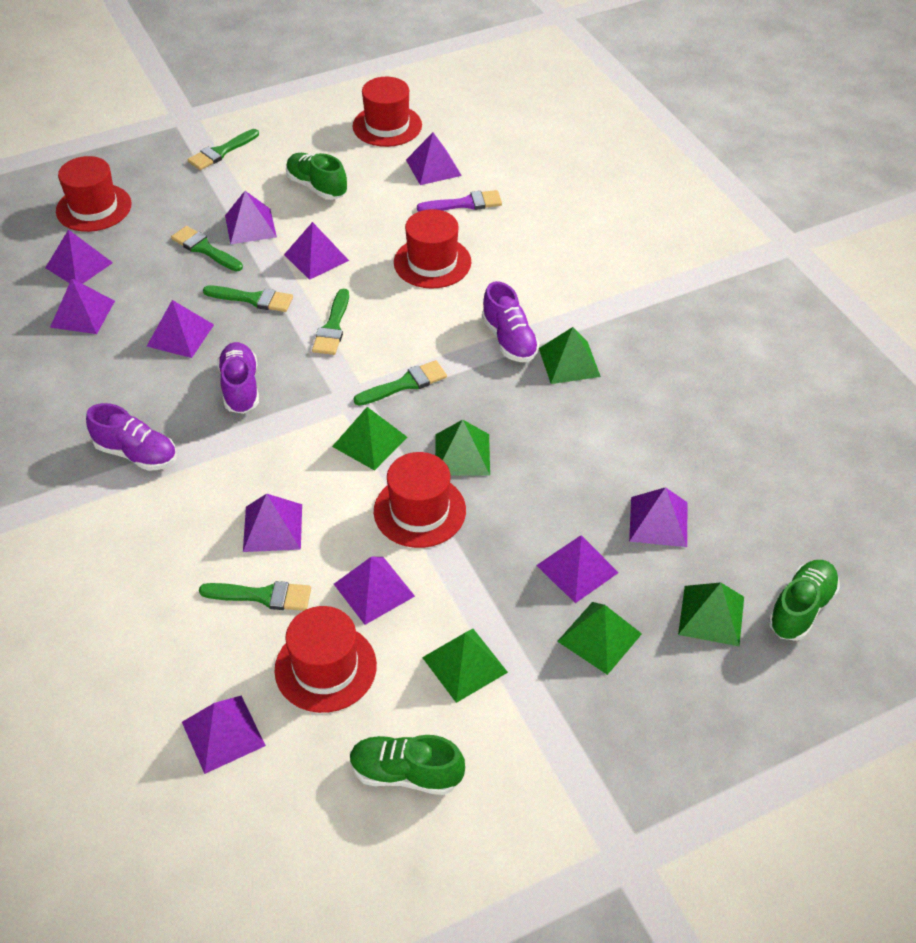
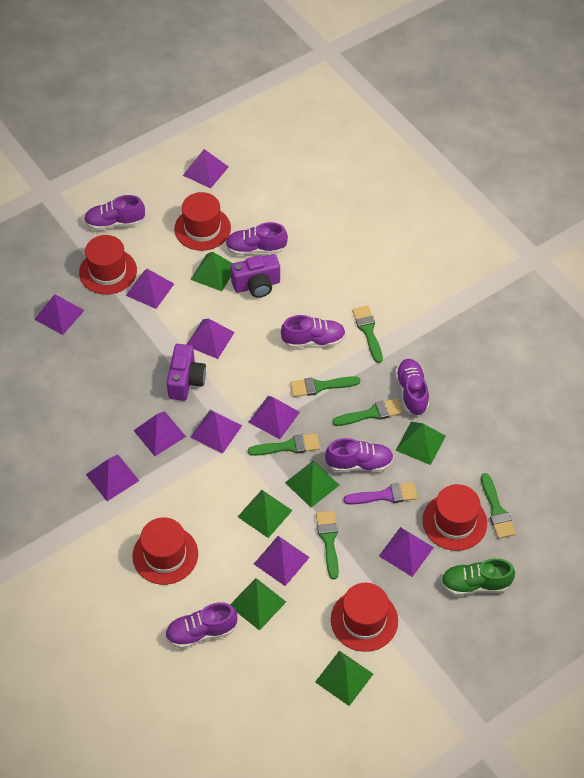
green shoe: 3 -> 1
purple camera: 0 -> 2
purple pyramid: 11 -> 10
purple shoe: 3 -> 6

